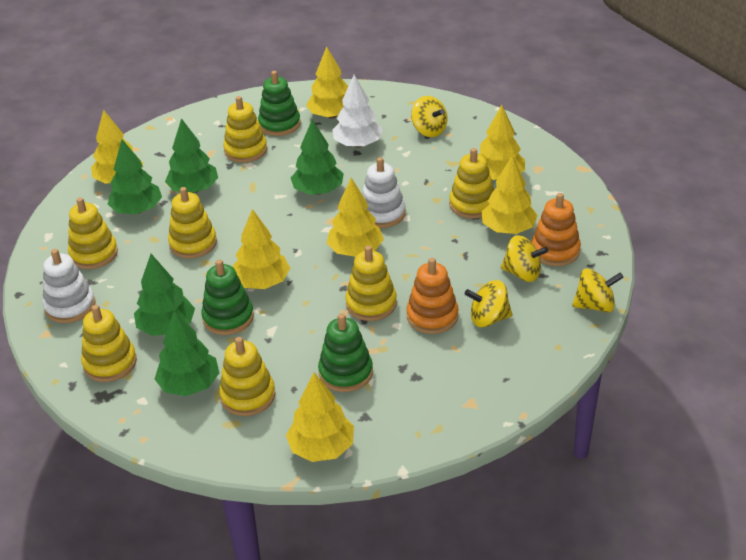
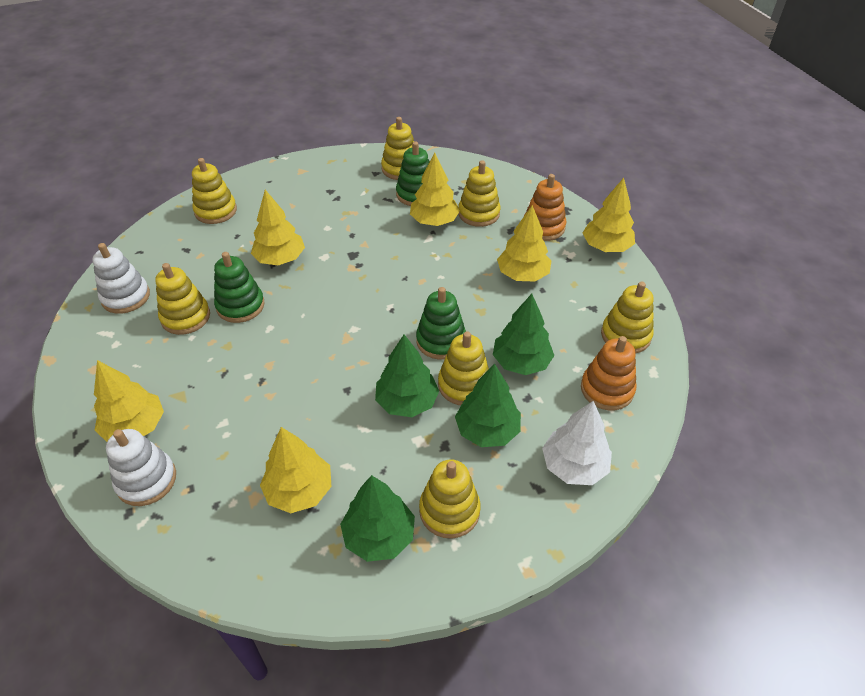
green tree: 5 -> 4
yellow spinning top: 4 -> 0
yellow tree: 7 -> 6

